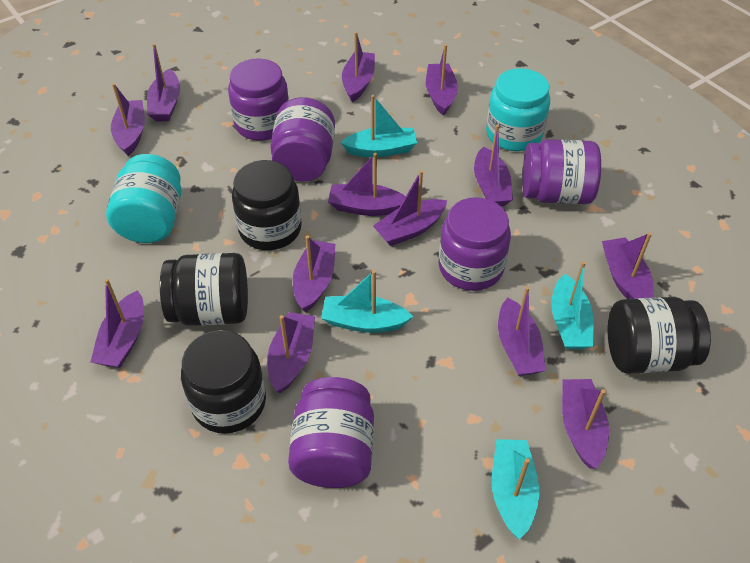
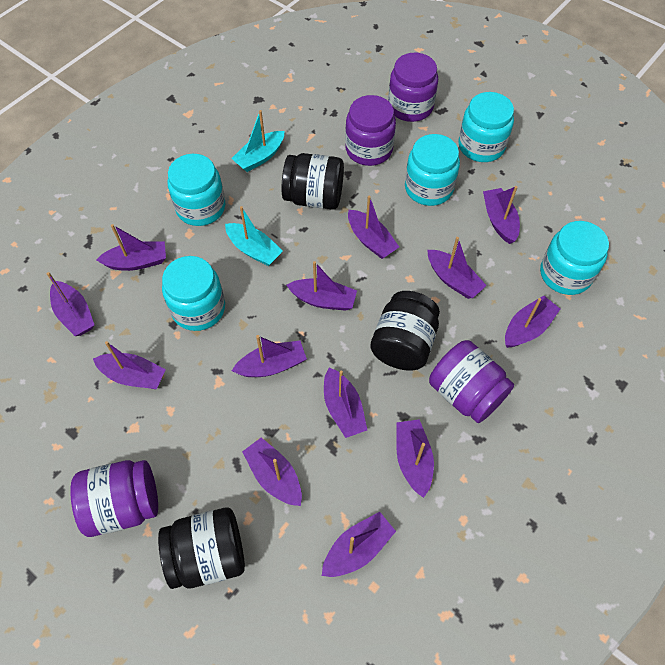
black jar: 4 -> 3
purple jar: 5 -> 4
turquoise boat: 4 -> 2
turquoise jar: 2 -> 5

